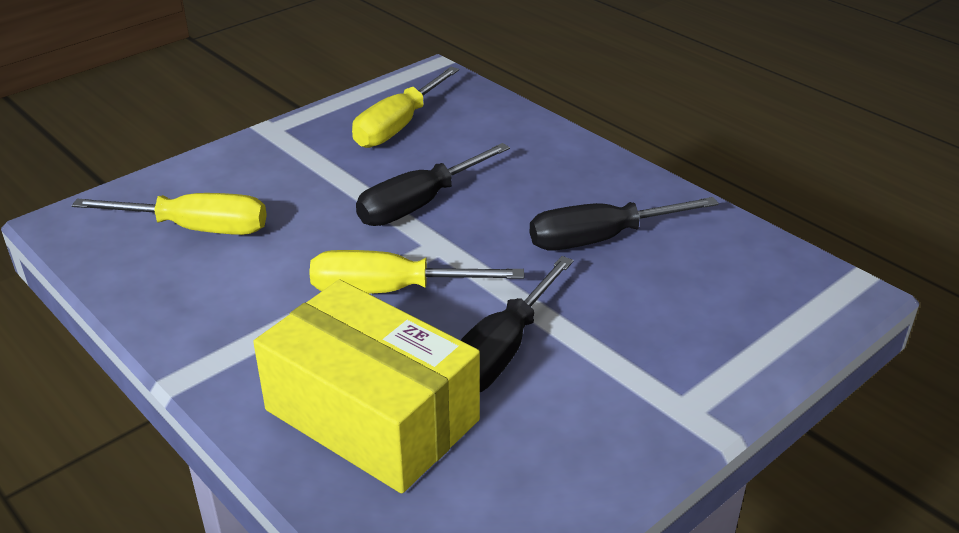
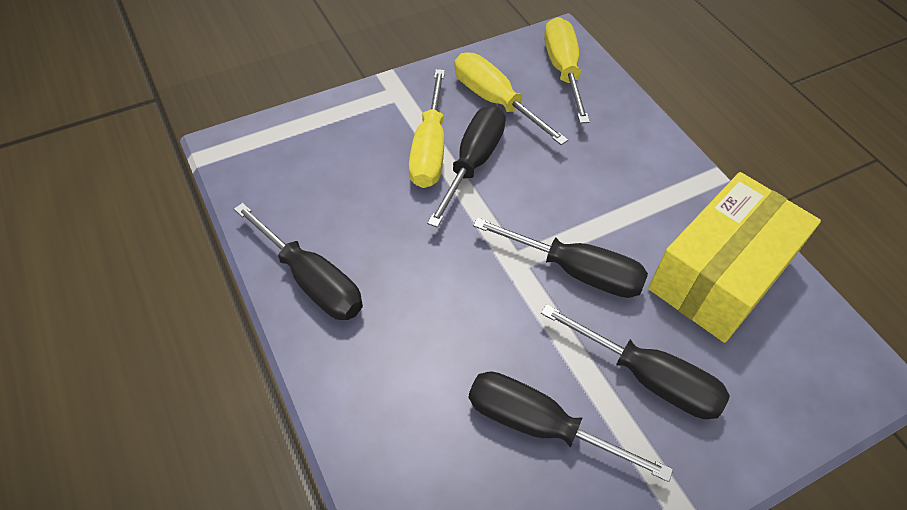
black screwdriver: 3 -> 5

